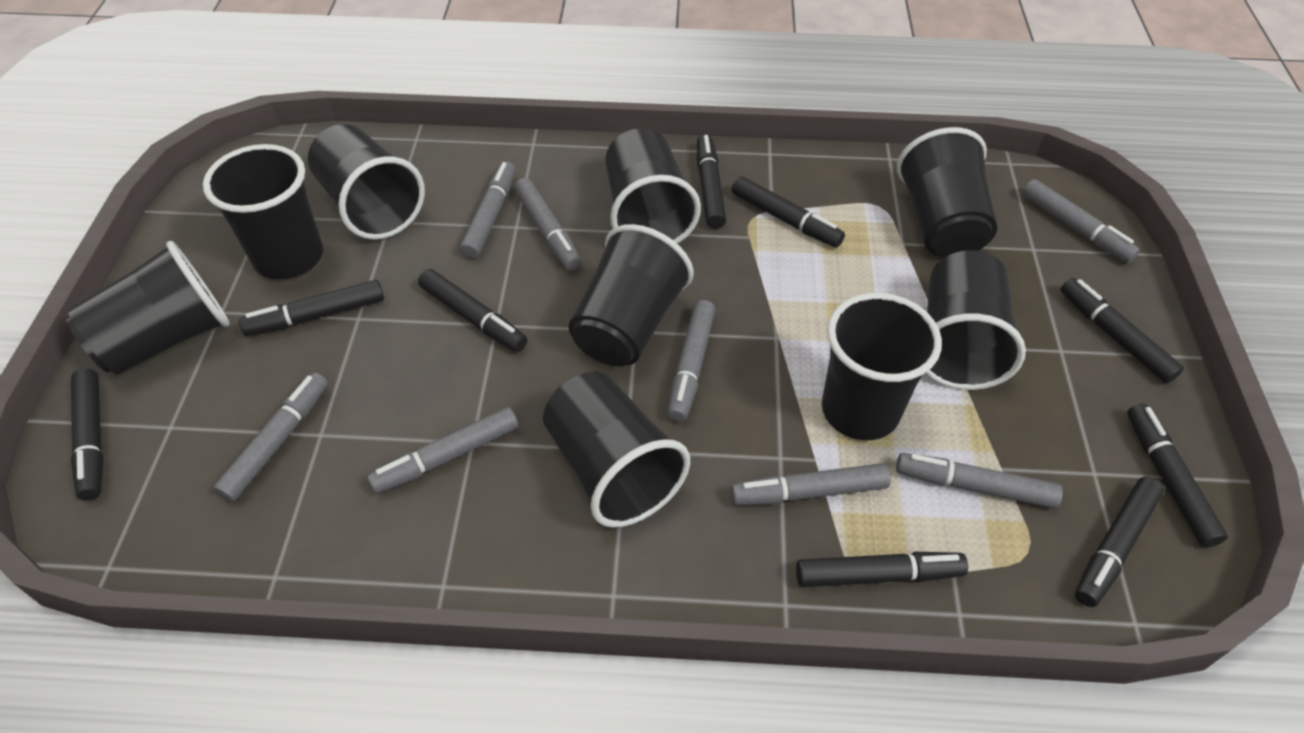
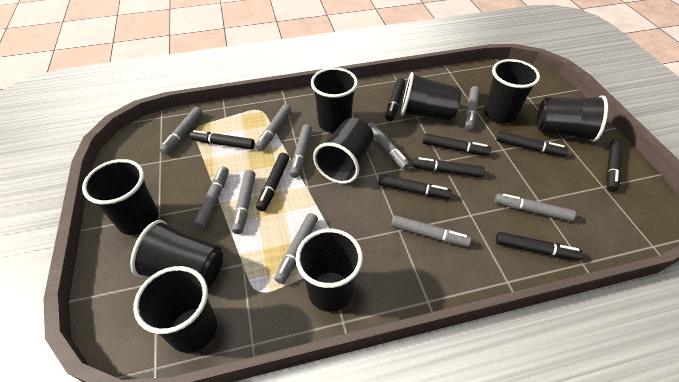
grey marker: 8 -> 10

